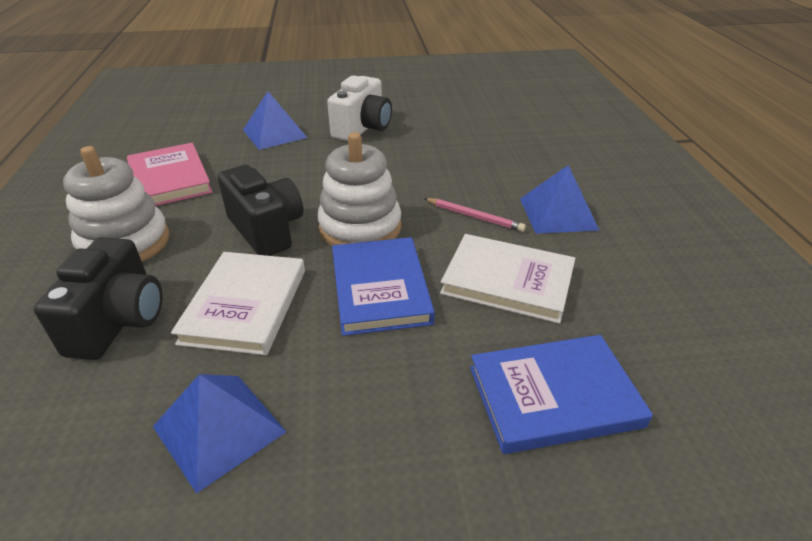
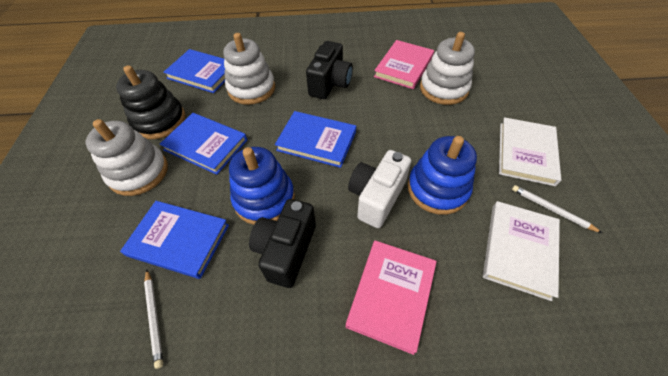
black stacking toy: 0 -> 1
blue book: 2 -> 4
blue pyramid: 3 -> 0
blue stacking toy: 0 -> 2
pink book: 1 -> 2
pink pencil: 1 -> 0
white pencil: 0 -> 2
white stacking toy: 2 -> 3

